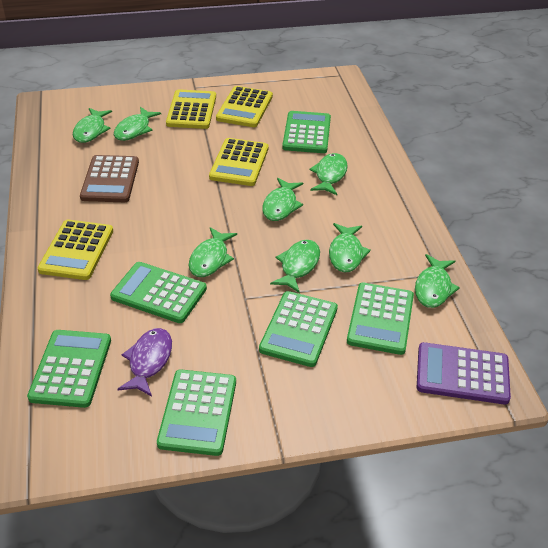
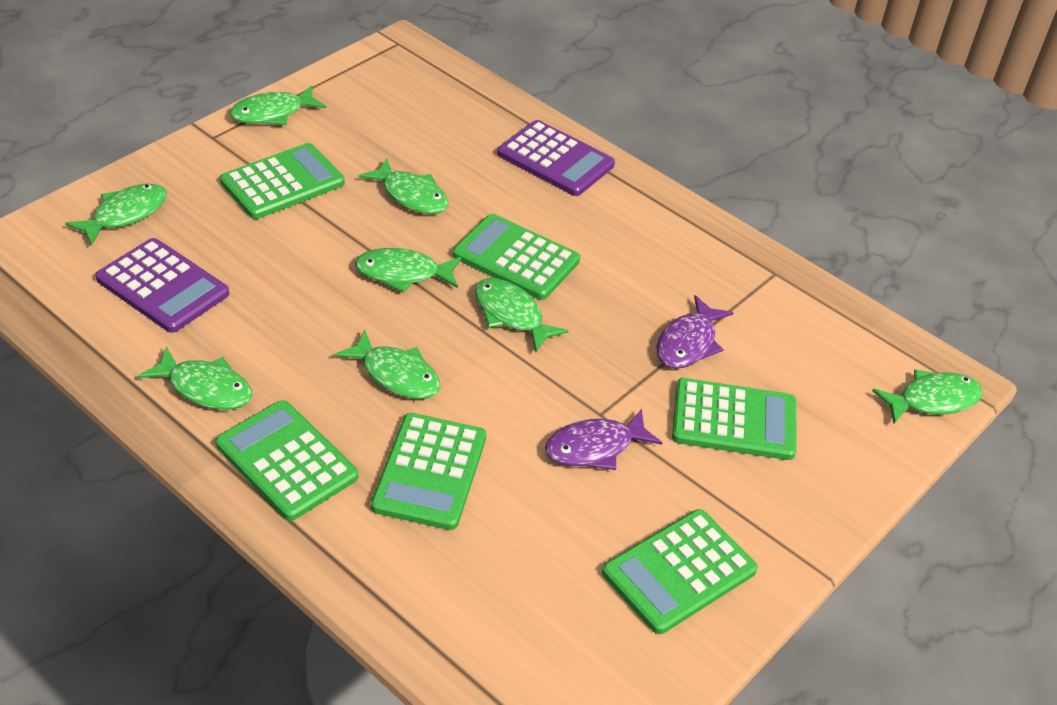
brown calculator: 1 -> 0
purple calculator: 1 -> 2
purple fish: 1 -> 2
yellow calculator: 4 -> 0

